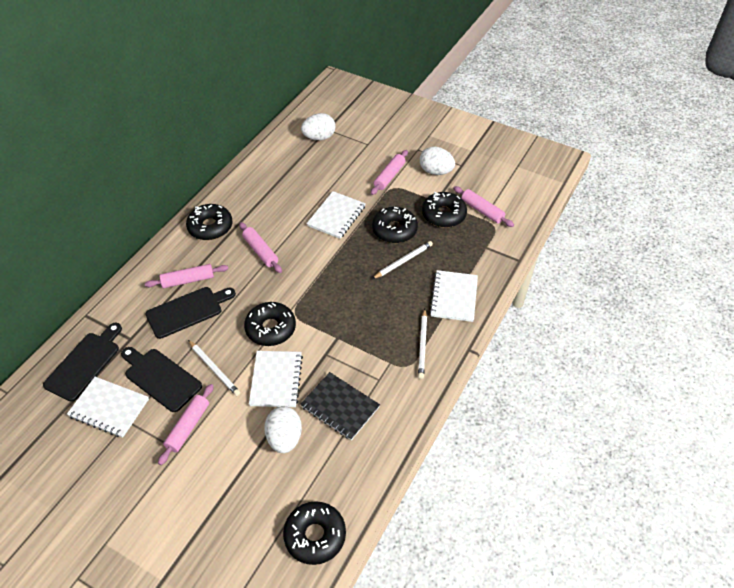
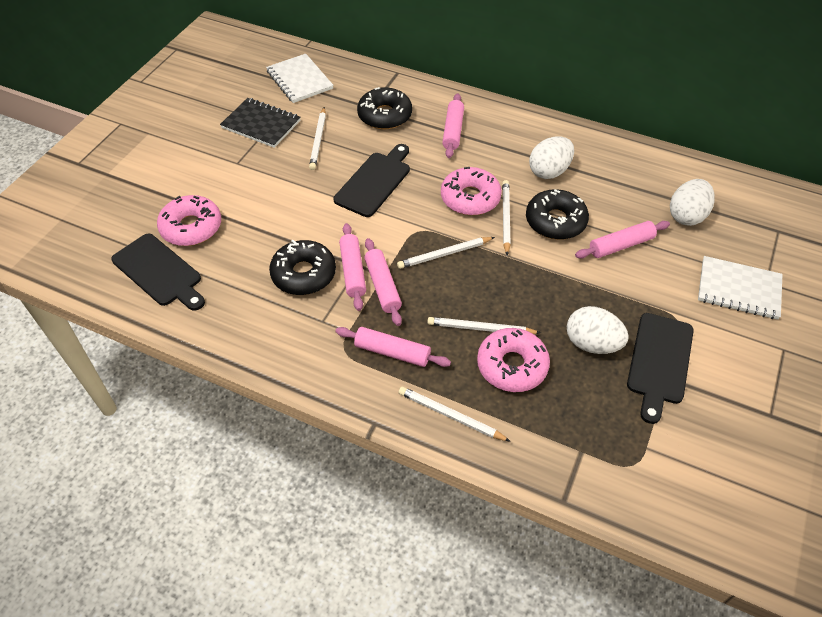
black donut: 5 -> 3
pink donut: 0 -> 3
white notebook: 4 -> 2
white pencil: 3 -> 5

